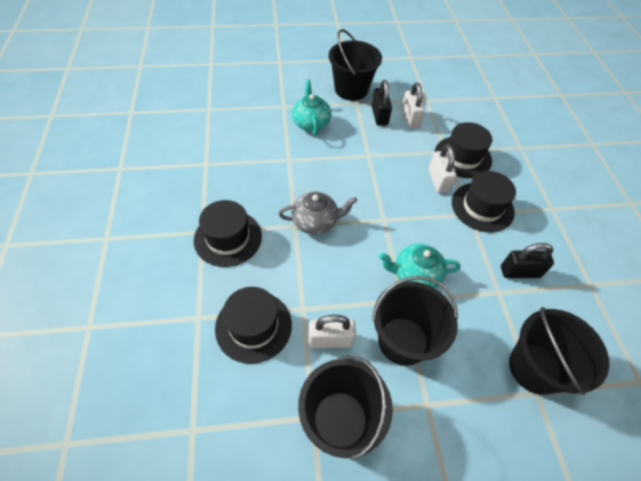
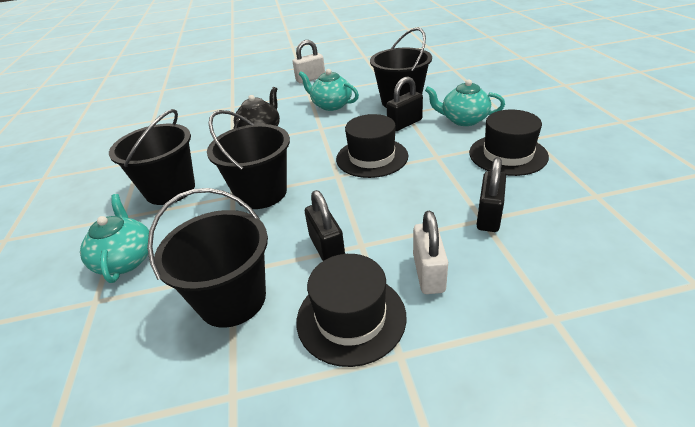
black hat: 4 -> 3
black padlock: 2 -> 3
black teapot: 0 -> 1
grey teapot: 1 -> 0
turquoise teapot: 2 -> 3
white padlock: 3 -> 2

